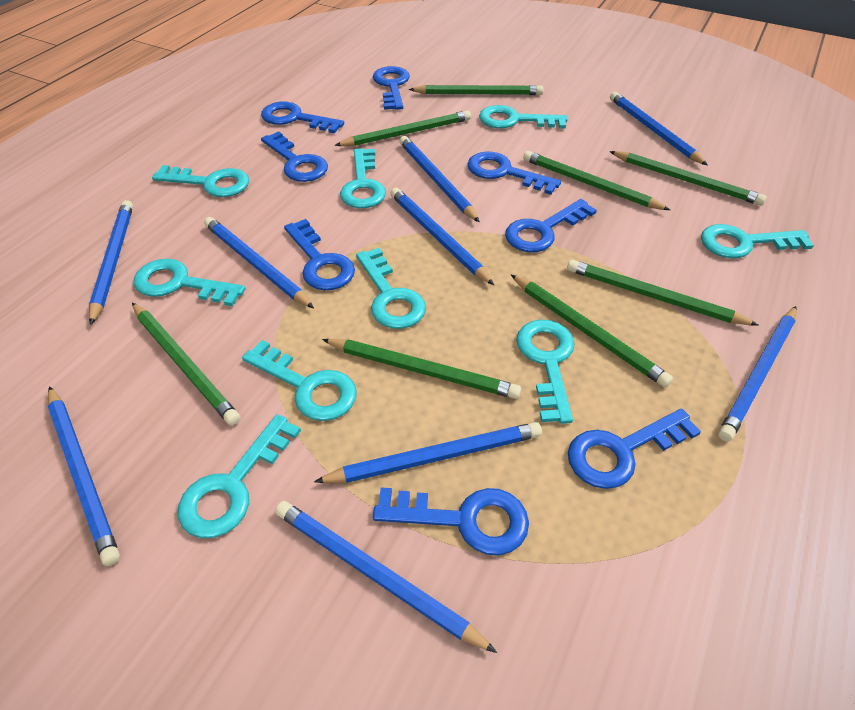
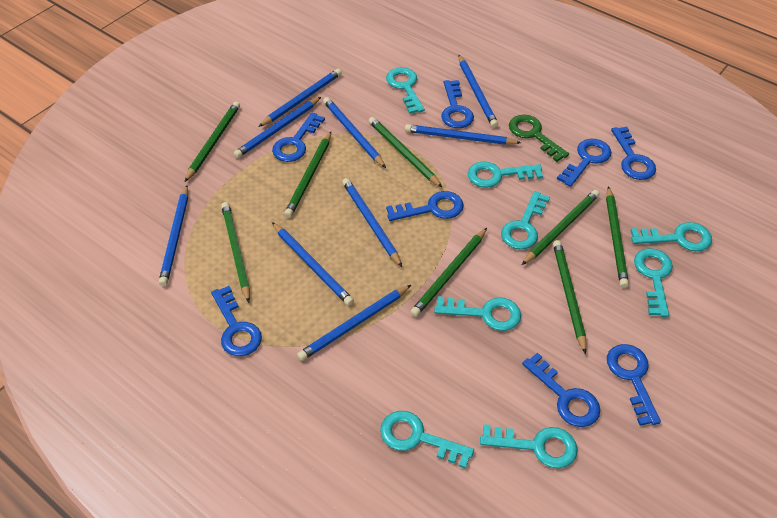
green key: 0 -> 1
turquoise key: 9 -> 8

